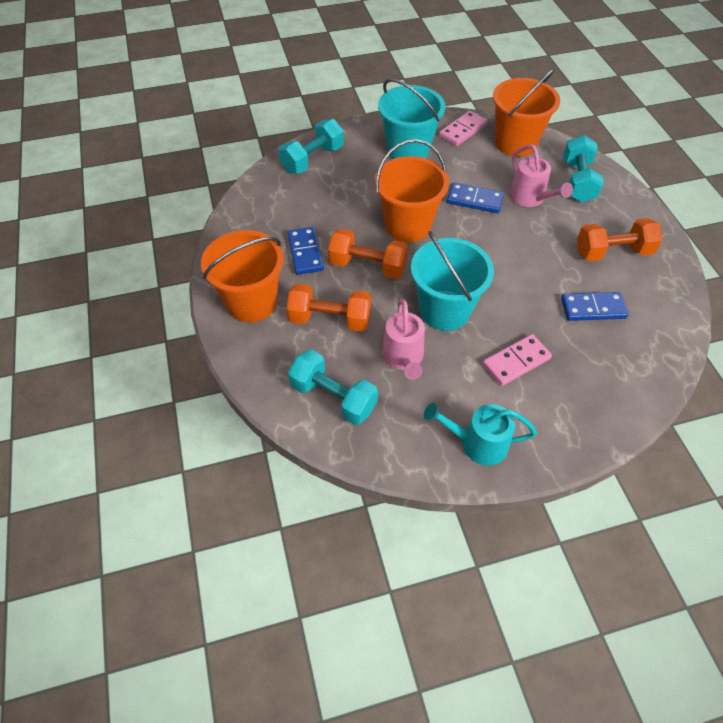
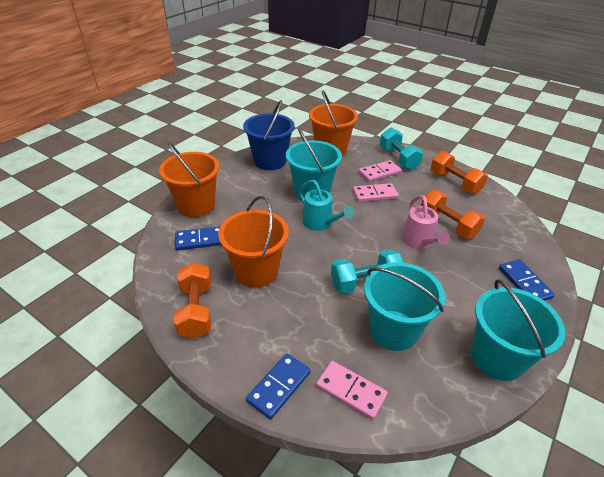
blue bucket: 0 -> 1
pink domino: 2 -> 3
pink watering can: 2 -> 1
turquoise bucket: 2 -> 3
turquoise dumbbell: 3 -> 2

